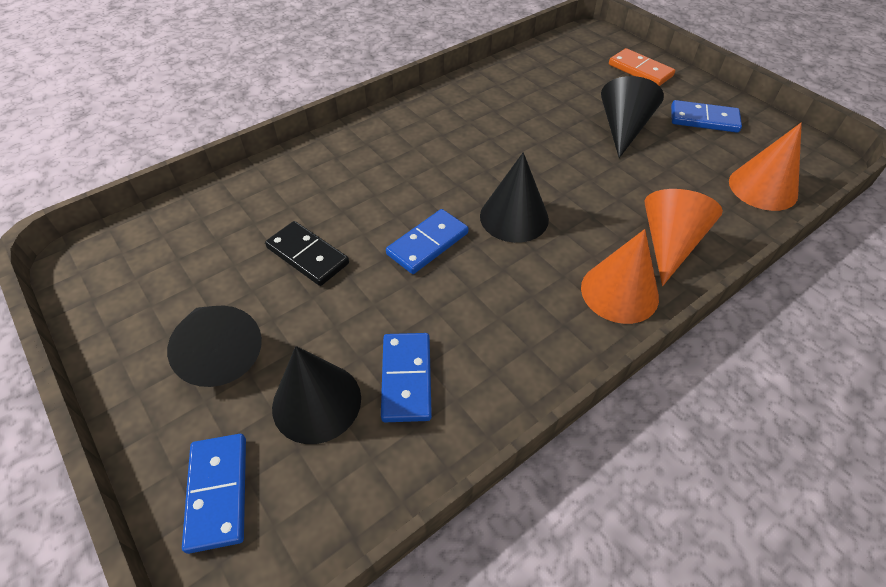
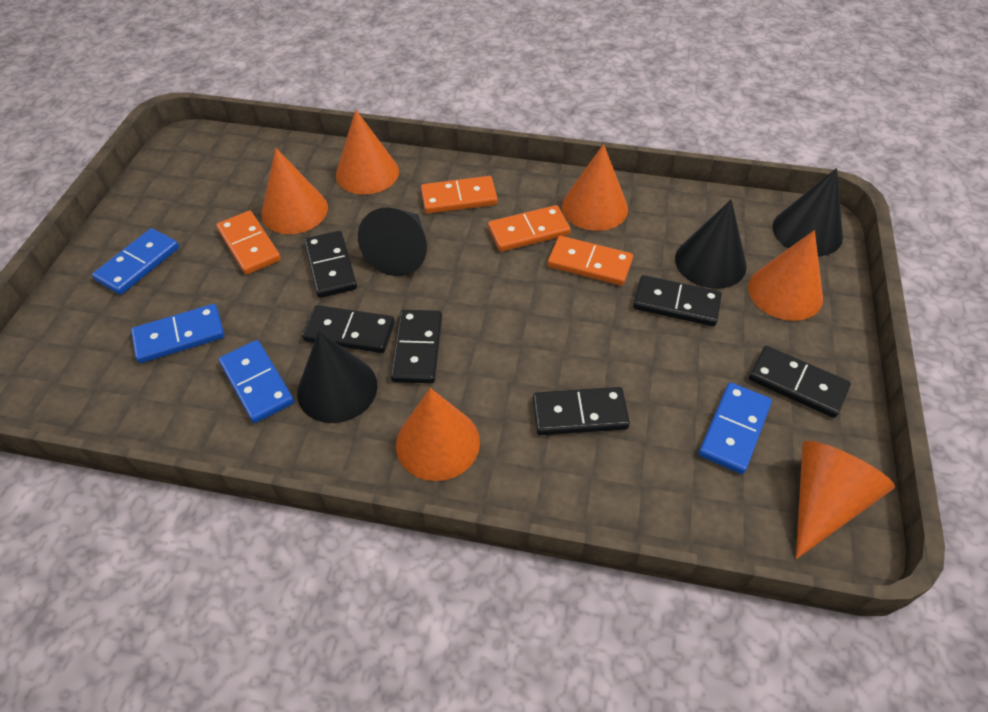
black domino: 1 -> 6
orange cone: 3 -> 6
orange domino: 1 -> 4

